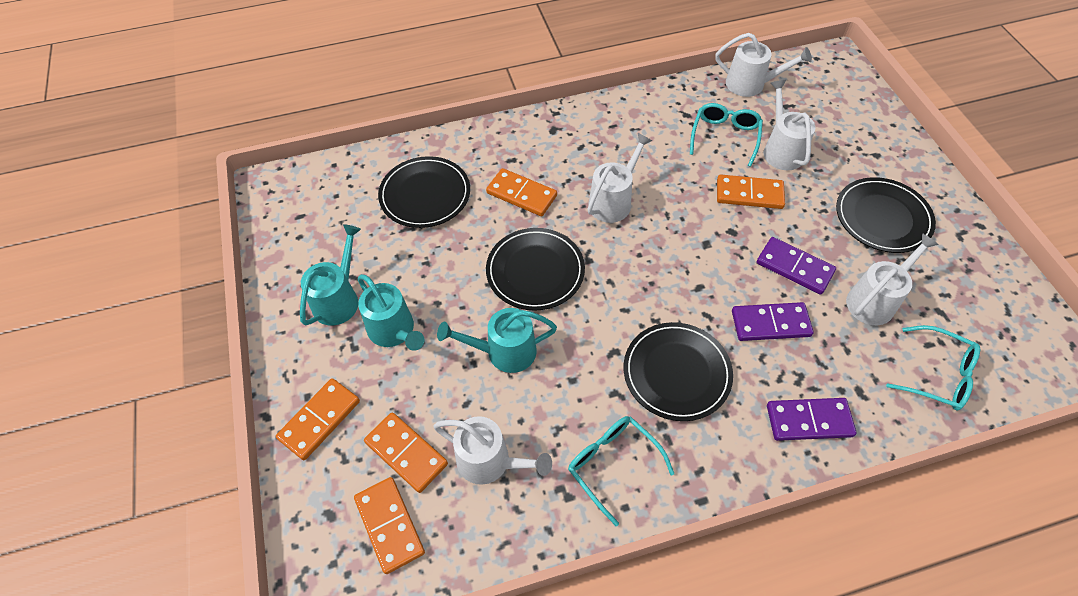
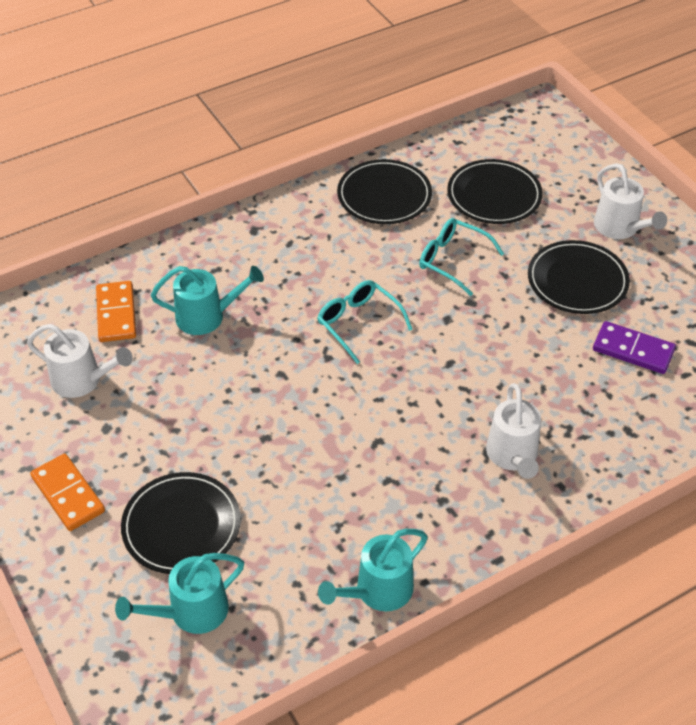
orange domino: 5 -> 2
purple domino: 3 -> 1
turquoise glasses: 3 -> 2
white watering can: 5 -> 3

